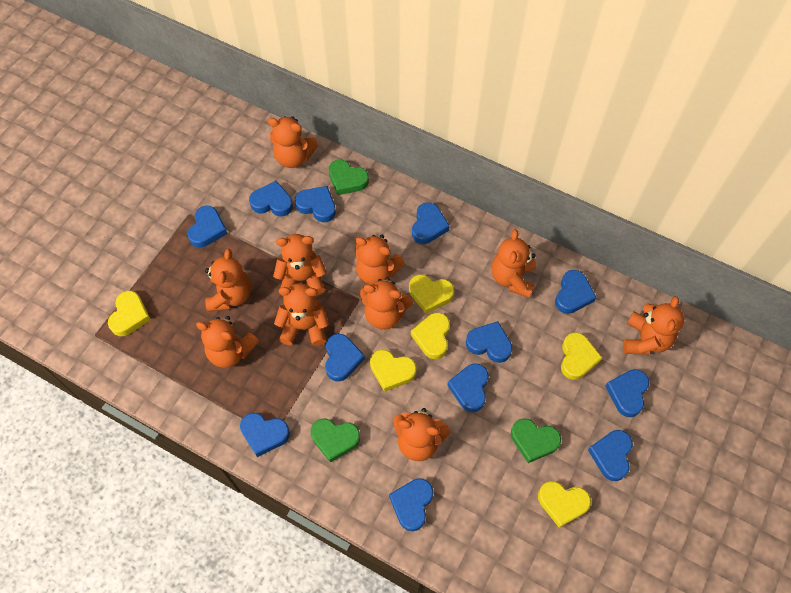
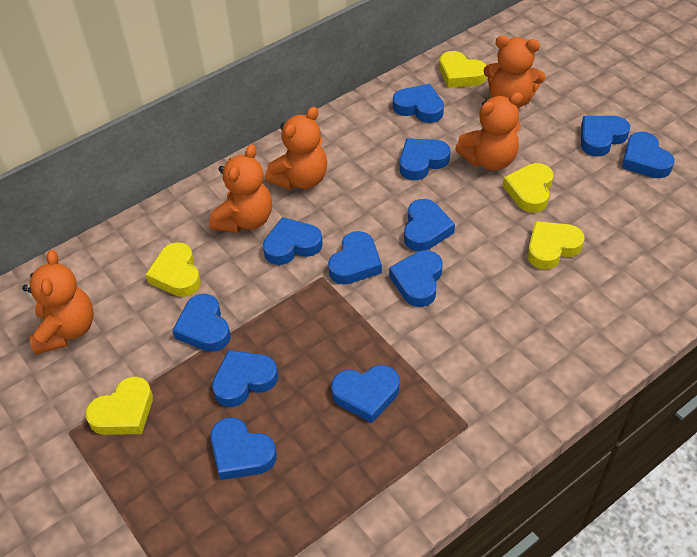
green heart: 3 -> 0
orange teddy bear: 10 -> 5
yellow heart: 6 -> 5

